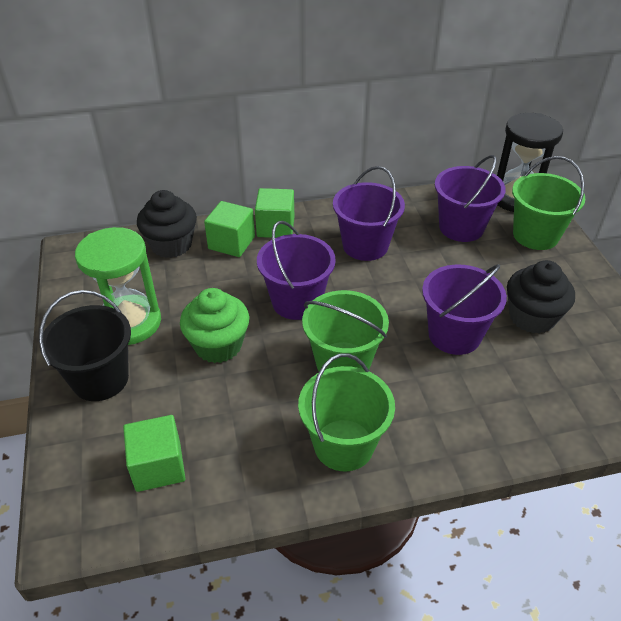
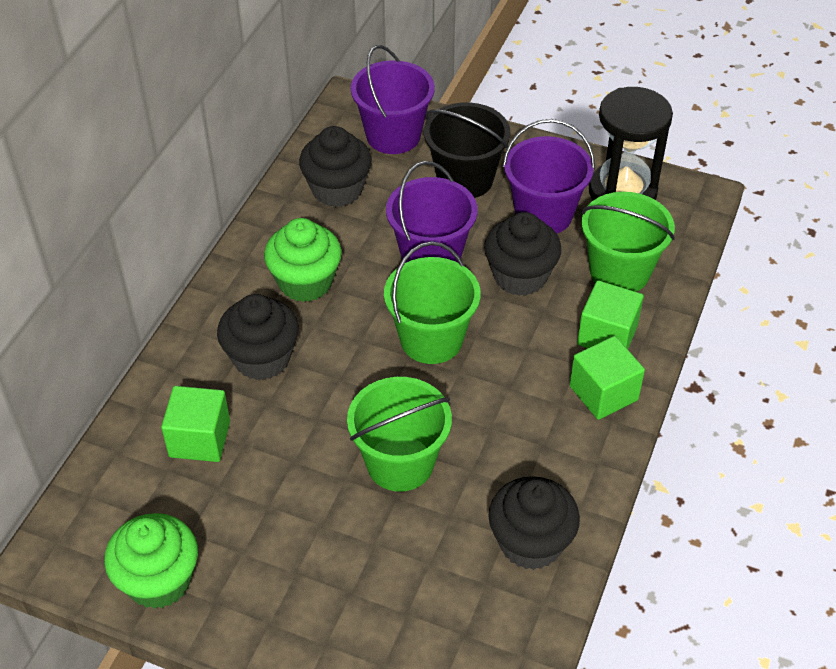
black cupcake: 2 -> 4
green cupcake: 1 -> 2
green hourglass: 1 -> 0
purple bucket: 4 -> 3

